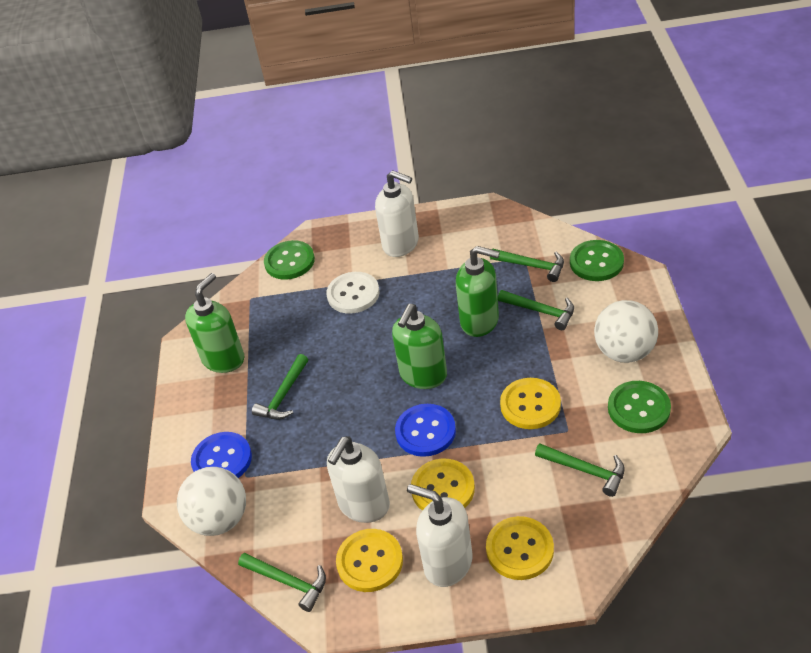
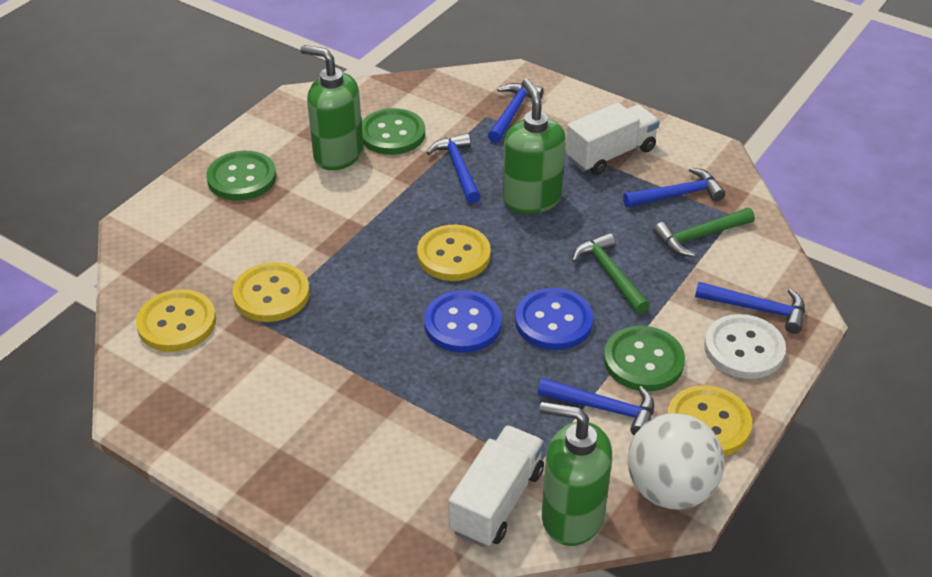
blue hammer: 0 -> 5
green hammer: 5 -> 2
white ball: 2 -> 1
white soap dispenser: 3 -> 0
white truck: 0 -> 2

